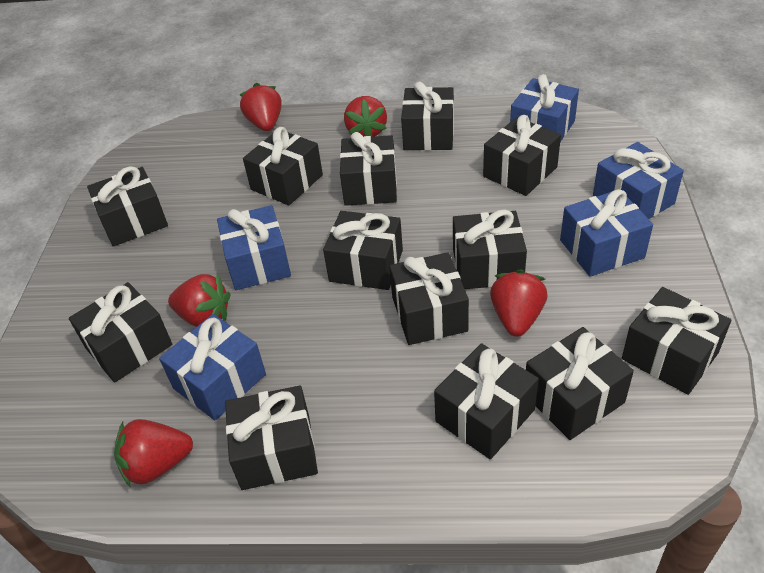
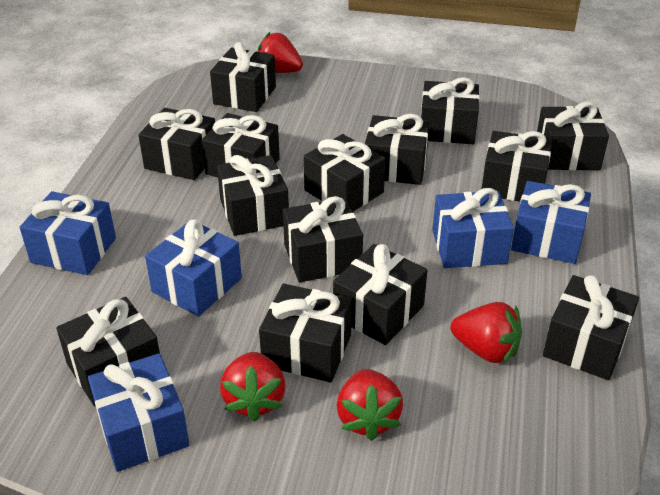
black gift: 13 -> 14
red strawberry: 5 -> 4

